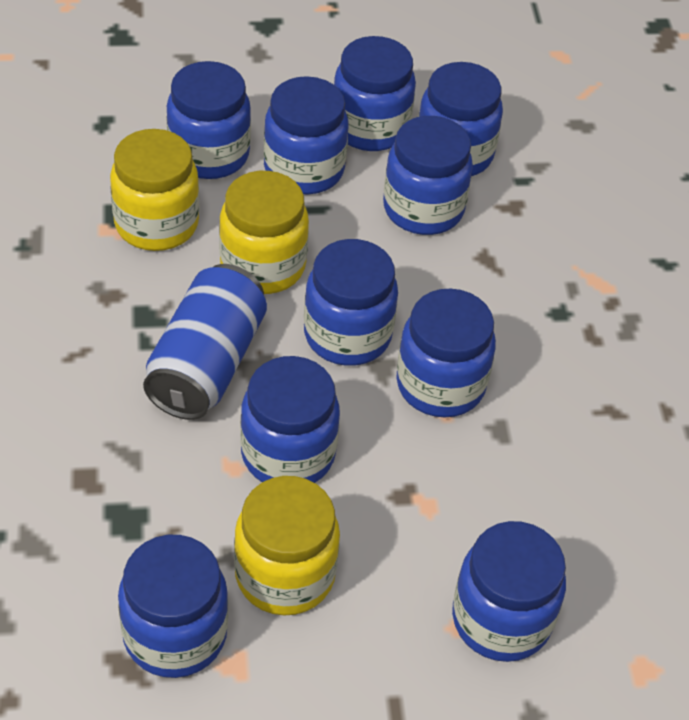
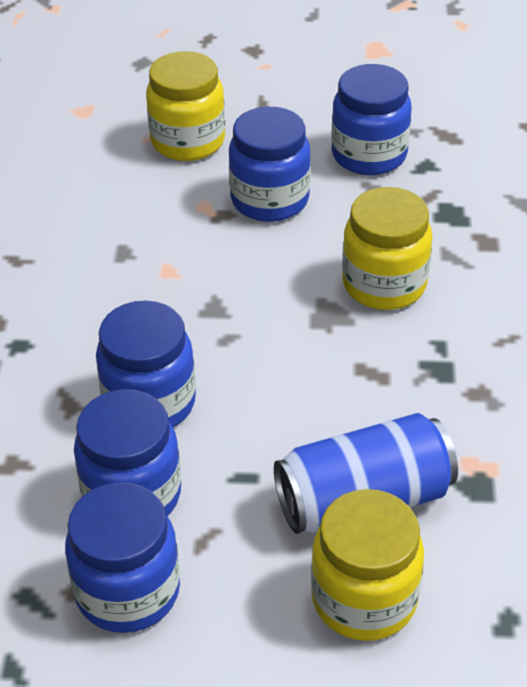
blue jar: 10 -> 5

